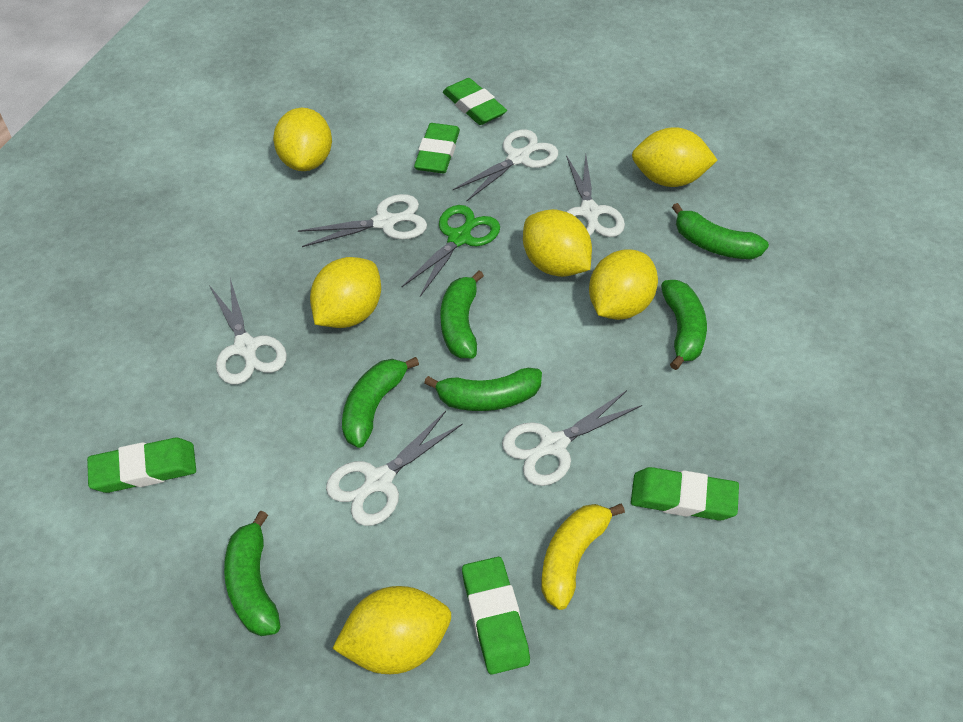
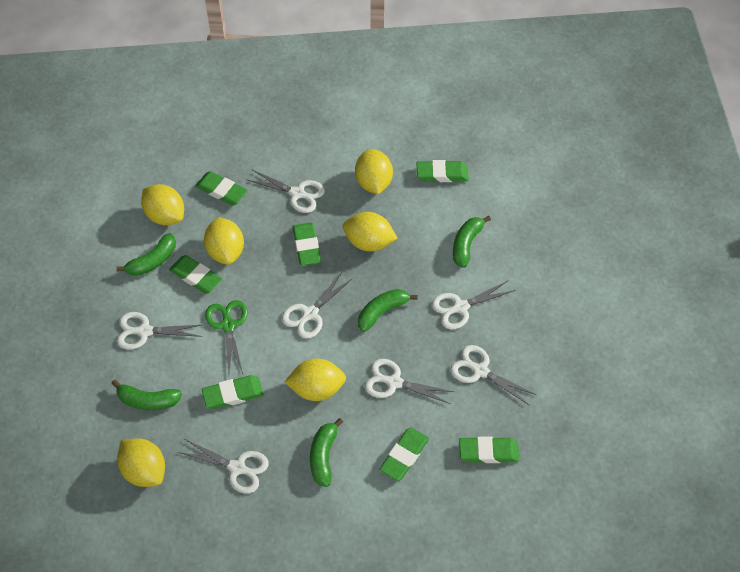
green banana: 6 -> 5
green eraser: 5 -> 7
white scissors: 6 -> 7
yellow banana: 1 -> 0

